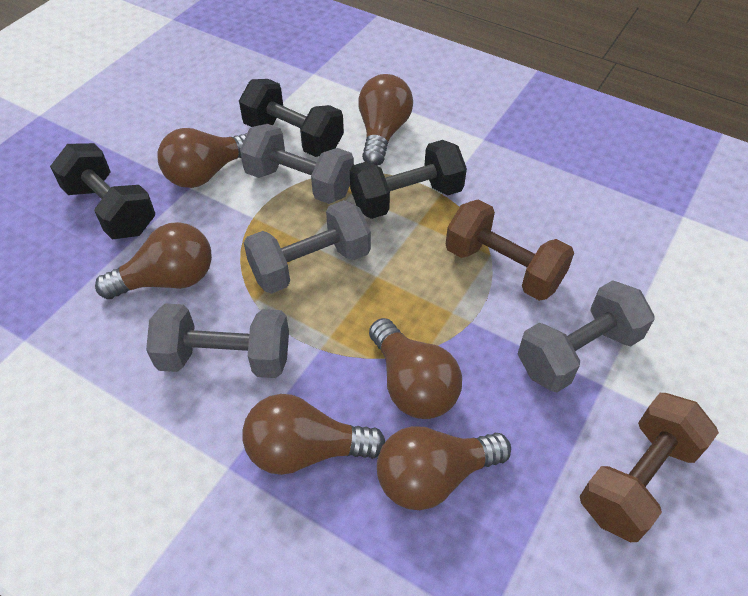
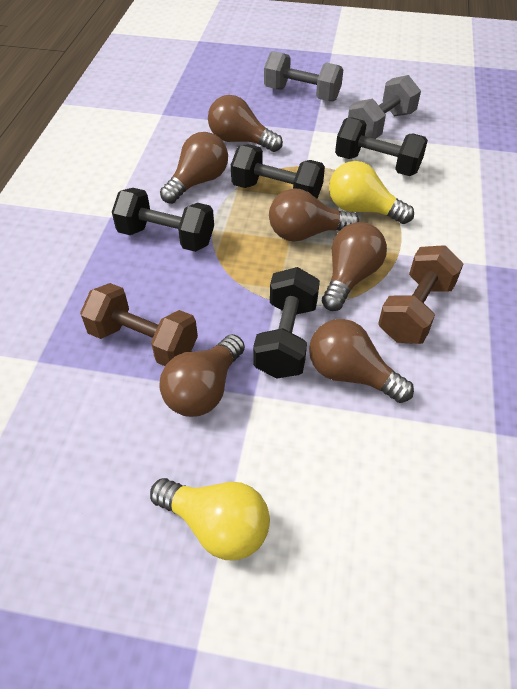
black dumbbell: 3 -> 4
grey dumbbell: 4 -> 2
yellow light bulb: 0 -> 2

